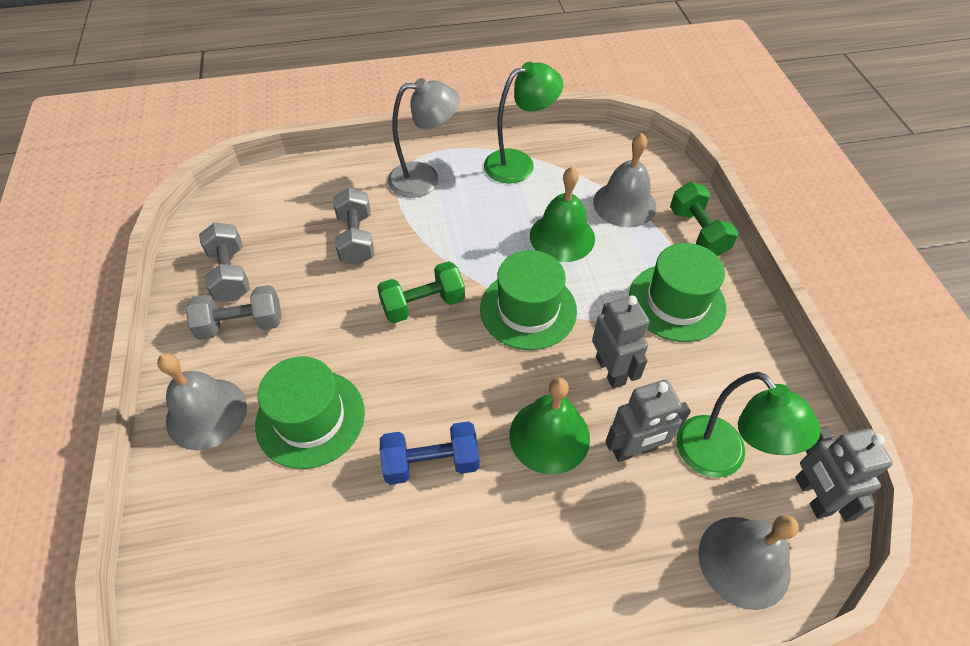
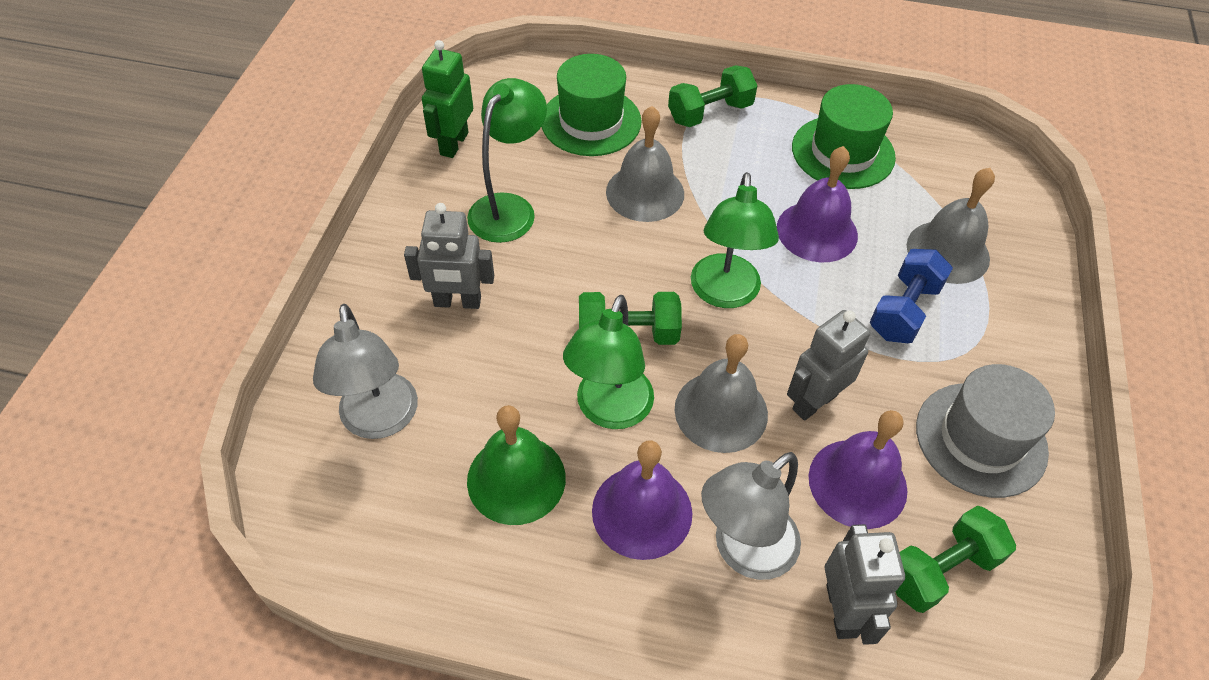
green bell: 2 -> 1
green dumbbell: 2 -> 3
green hat: 3 -> 2
green lamp: 2 -> 3
green robot: 0 -> 1
grey dumbbell: 3 -> 0
grey hat: 0 -> 1
grey lamp: 1 -> 2
purple bell: 0 -> 3

